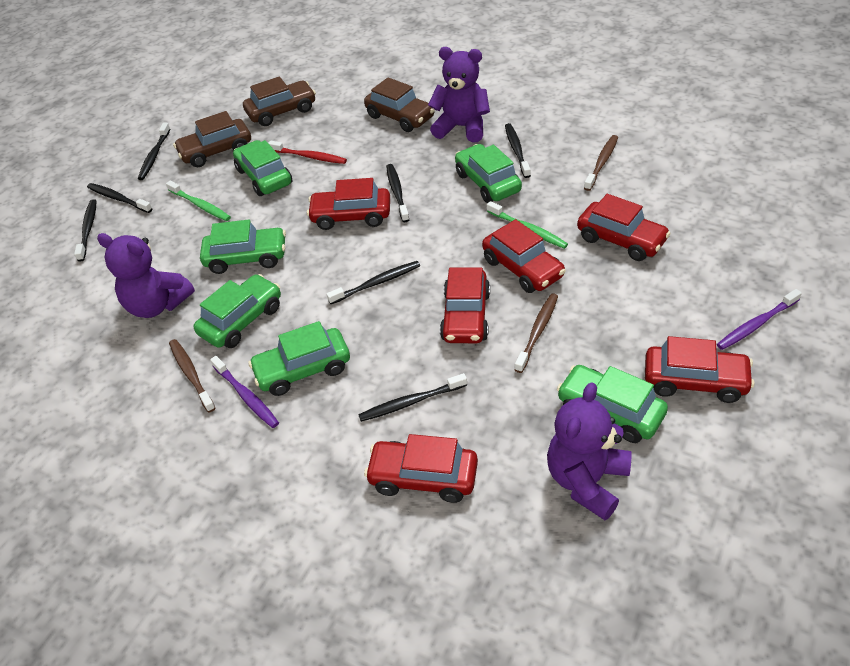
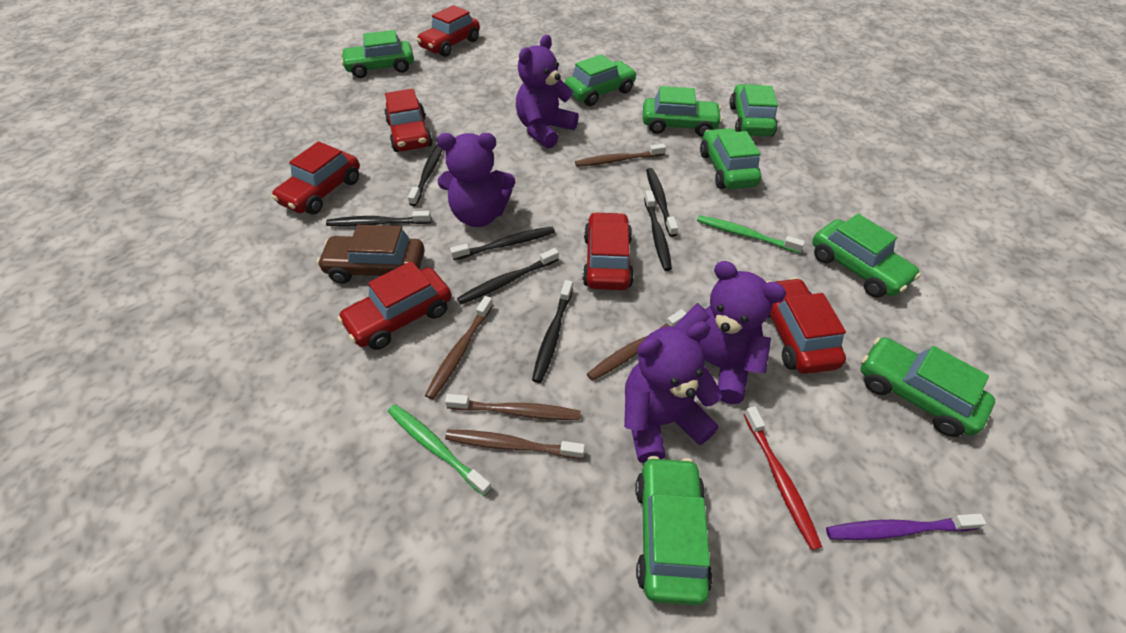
brown car: 3 -> 1
brown toothbrush: 3 -> 5
green car: 6 -> 8
purple teddy bear: 3 -> 4
purple toothbrush: 2 -> 1

